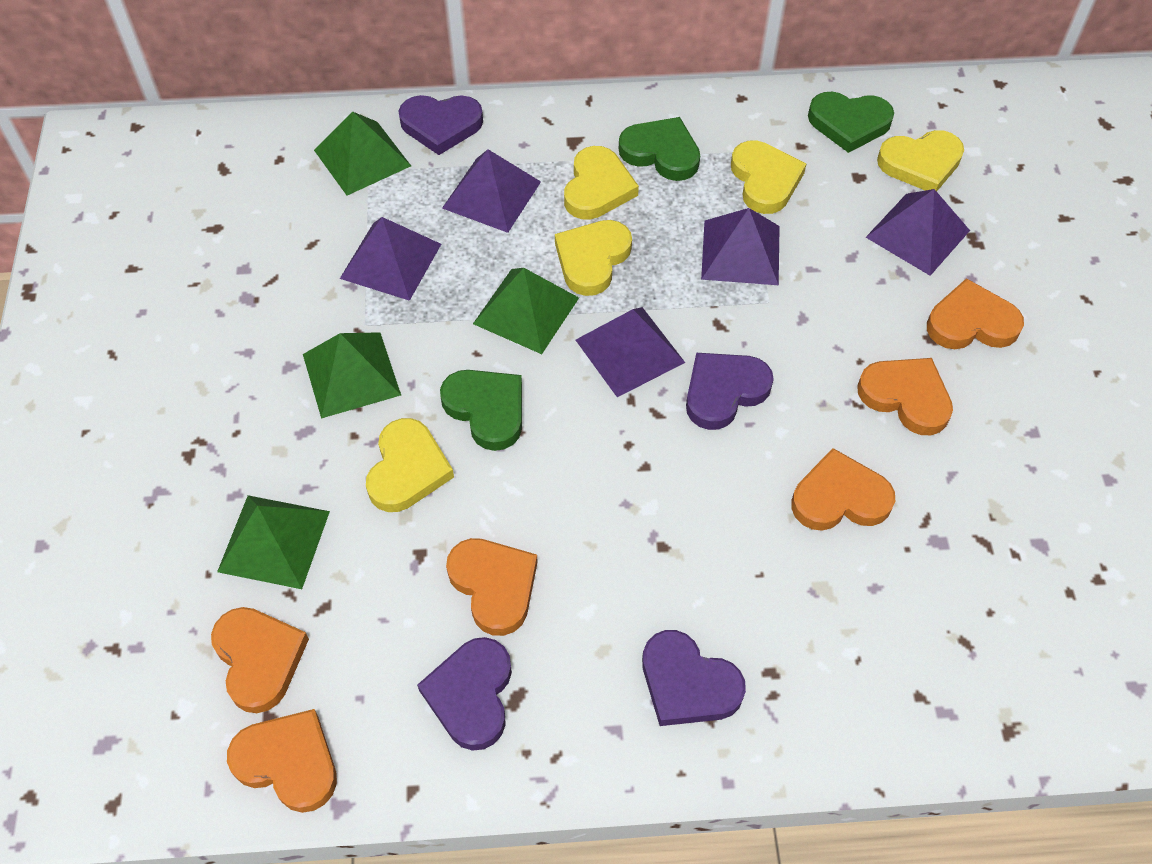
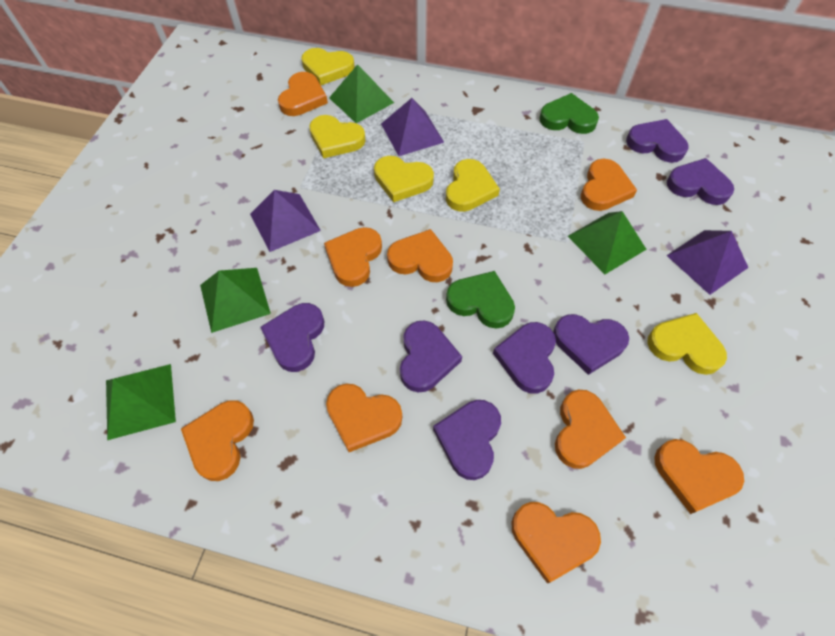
green heart: 3 -> 2
orange heart: 6 -> 9
purple heart: 4 -> 7
purple pyramid: 5 -> 3

